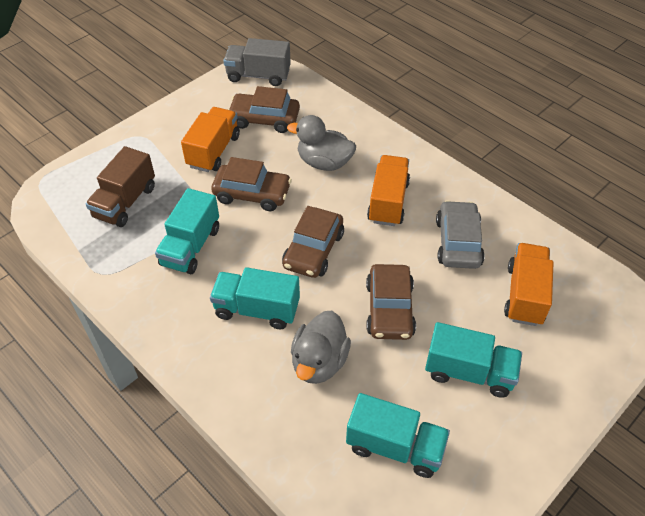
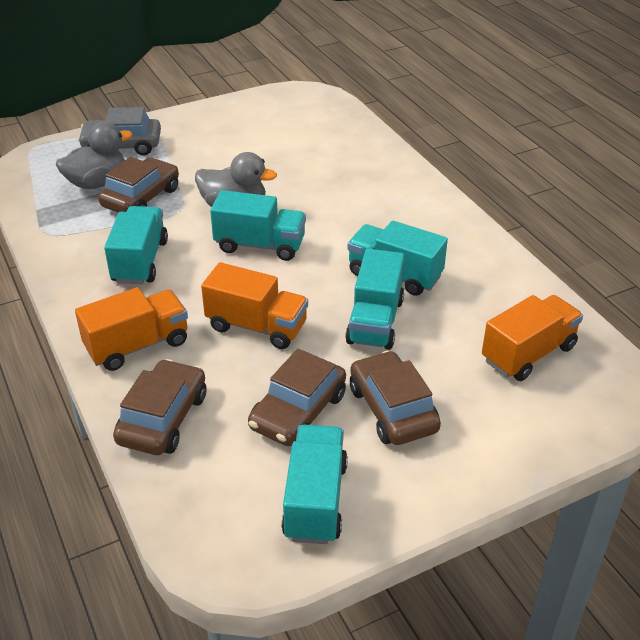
brown truck: 1 -> 0
grey truck: 1 -> 0
turquoise truck: 4 -> 5

